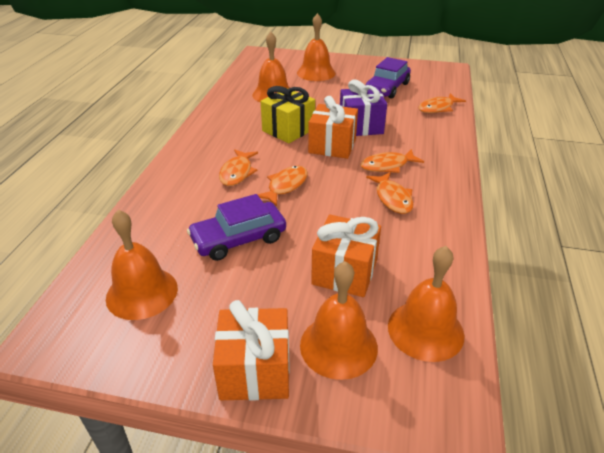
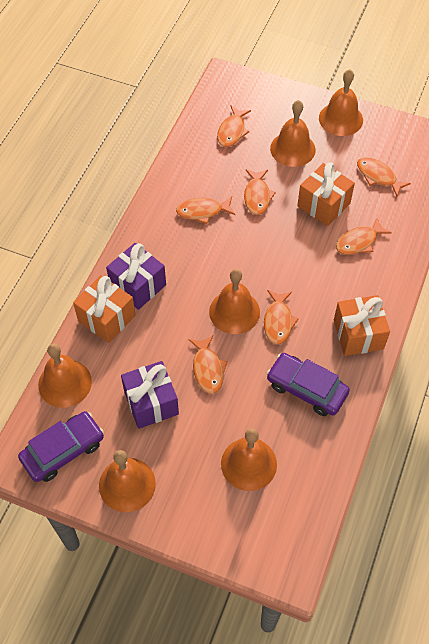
orange bell: 5 -> 6
orange fish: 5 -> 7
purple gift: 1 -> 2
yellow gift: 1 -> 0

